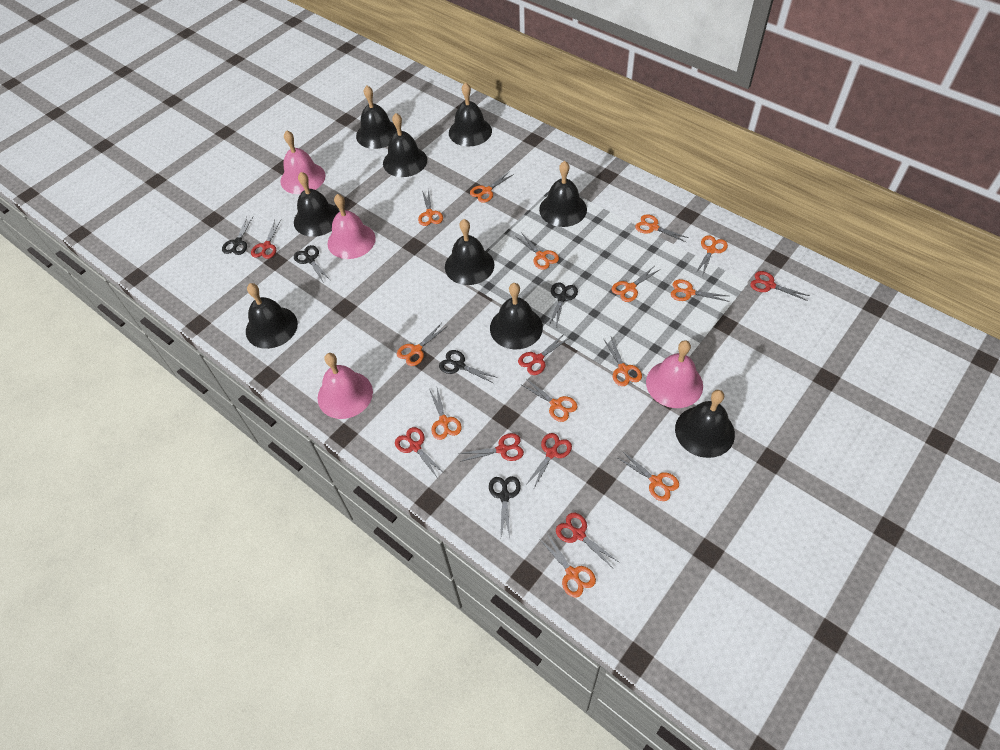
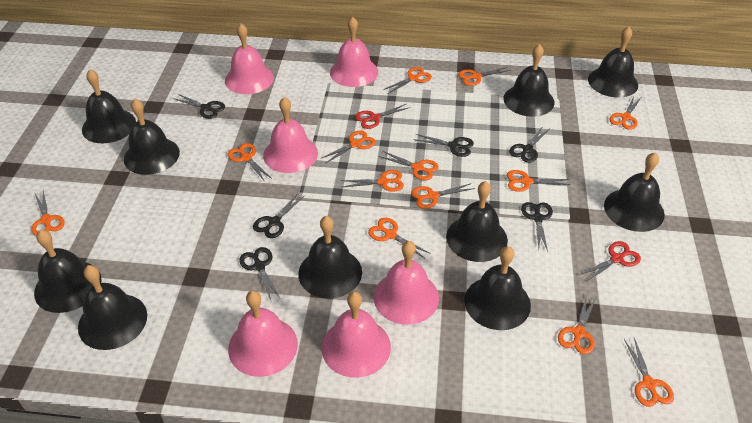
black bell: 9 -> 10
black scissors: 5 -> 6
pink bell: 4 -> 6
red scissors: 7 -> 2

